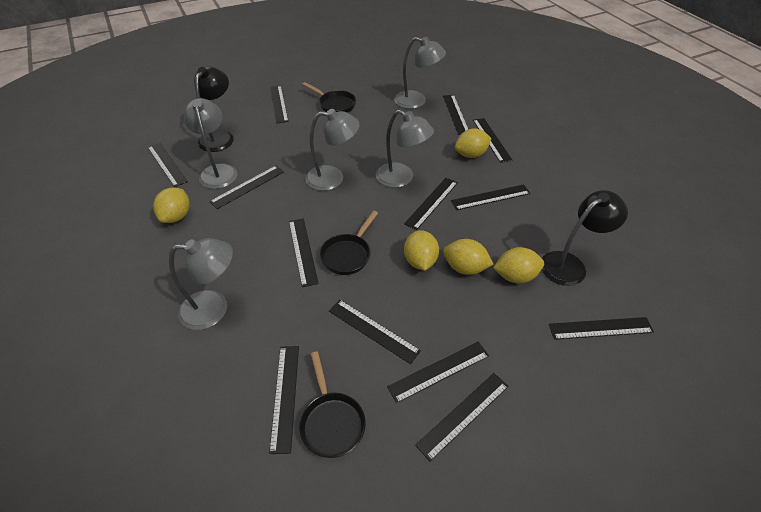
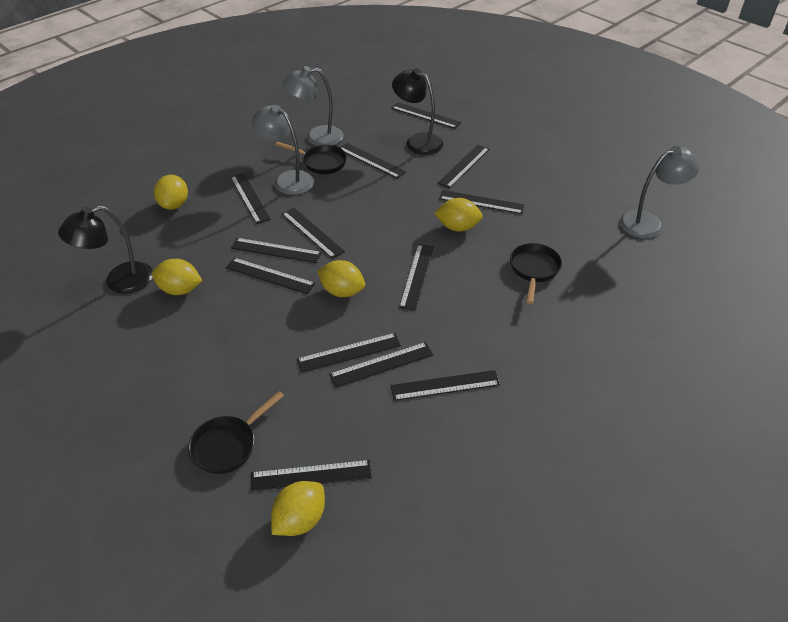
grey lamp: 5 -> 3

